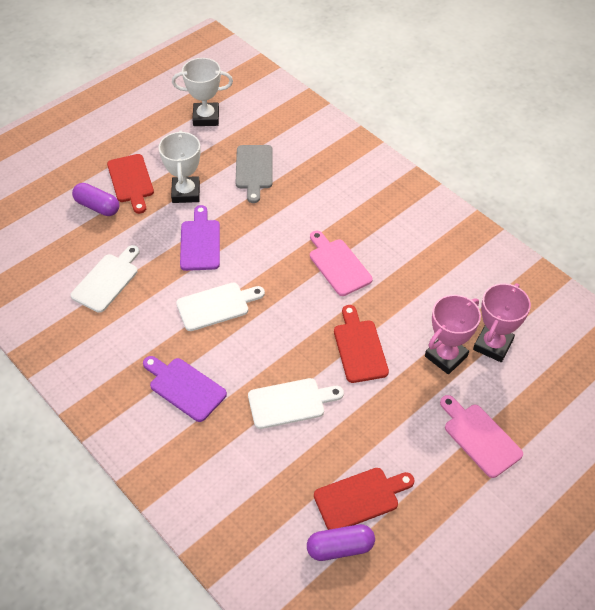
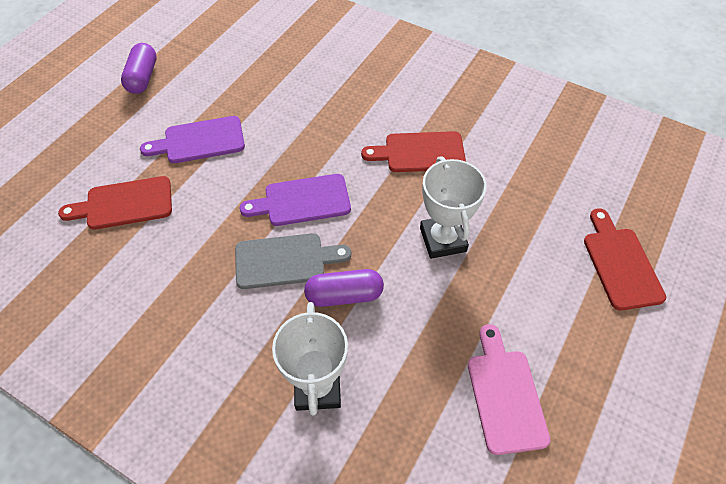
pink cutting board: 2 -> 1
pink trophy: 2 -> 0
white cutting board: 3 -> 0

